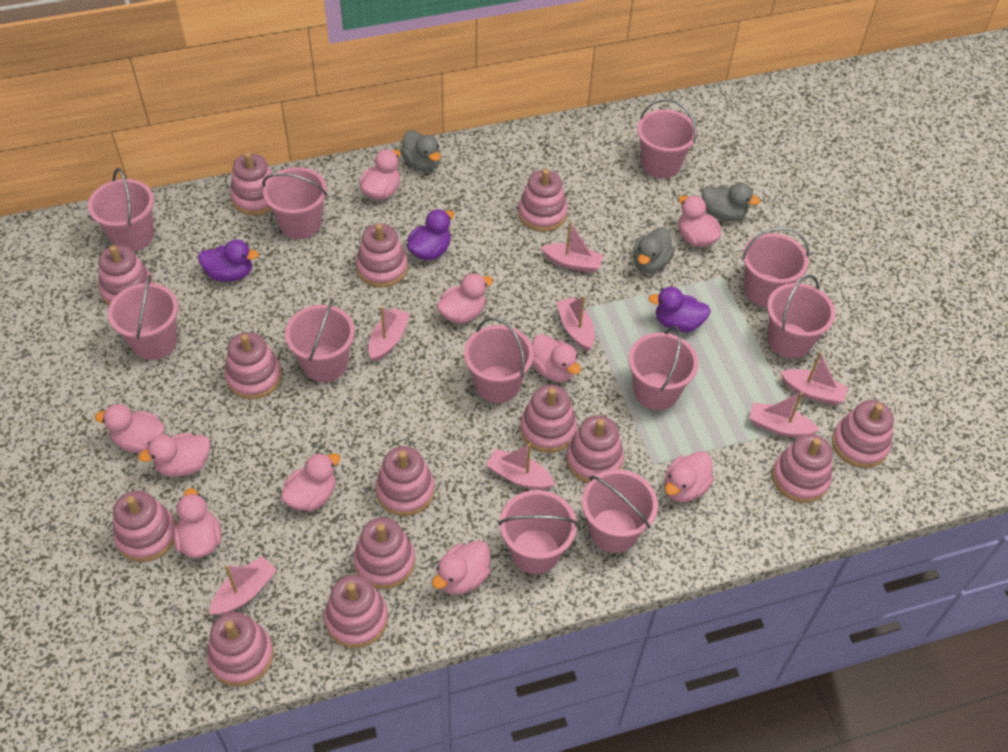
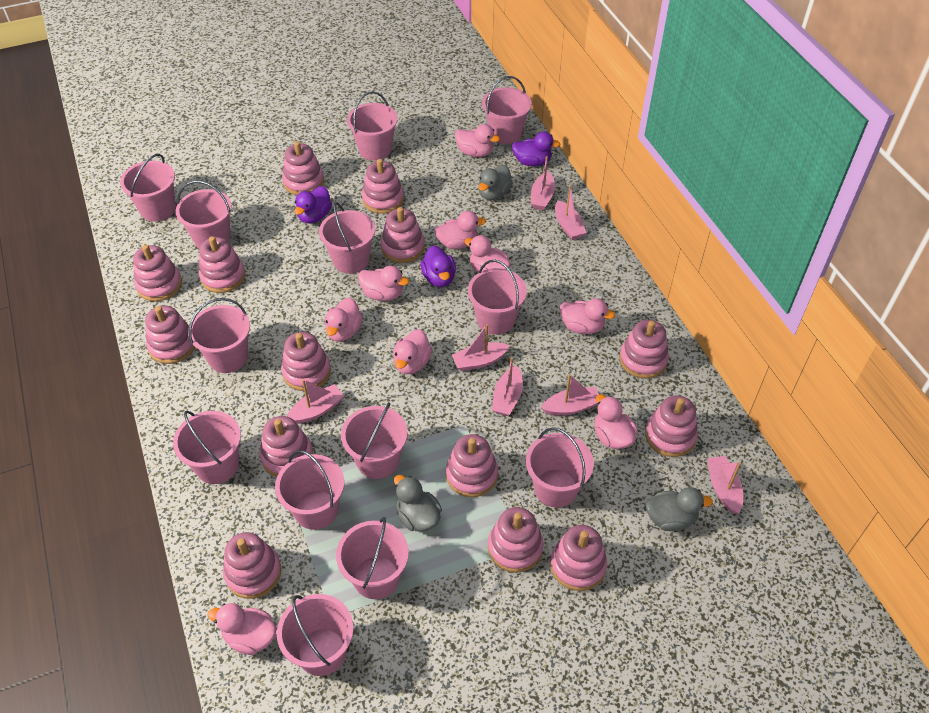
pink bucket: 11 -> 13
pink duck: 10 -> 9

